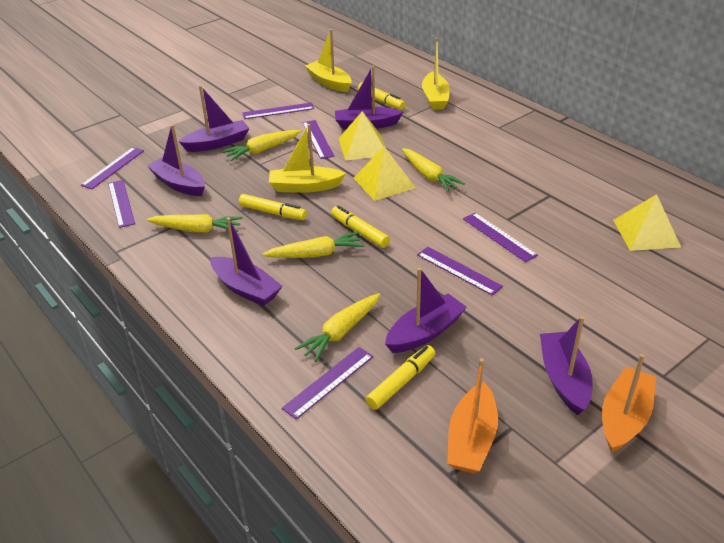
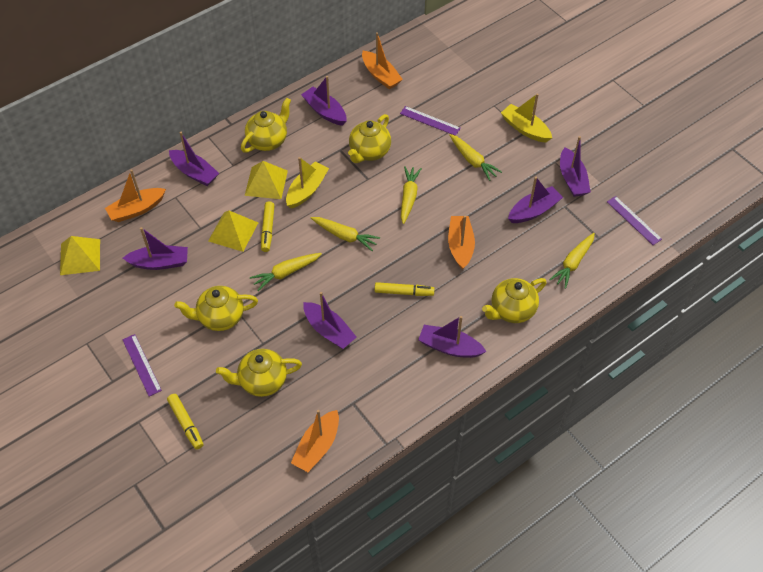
orange boat: 2 -> 4
purple boat: 6 -> 7
purple ruler: 7 -> 3
yellow boat: 3 -> 2
yellow marker: 4 -> 3
yellow teapot: 0 -> 5

